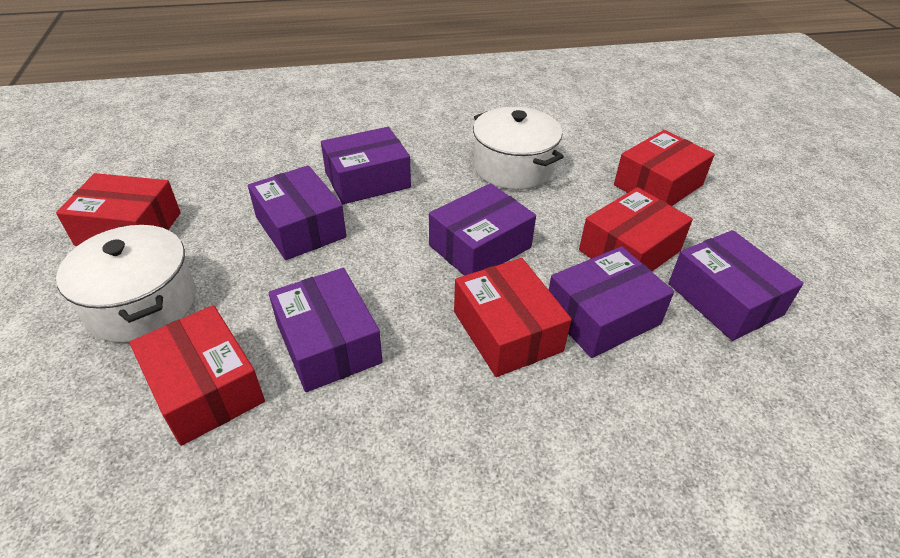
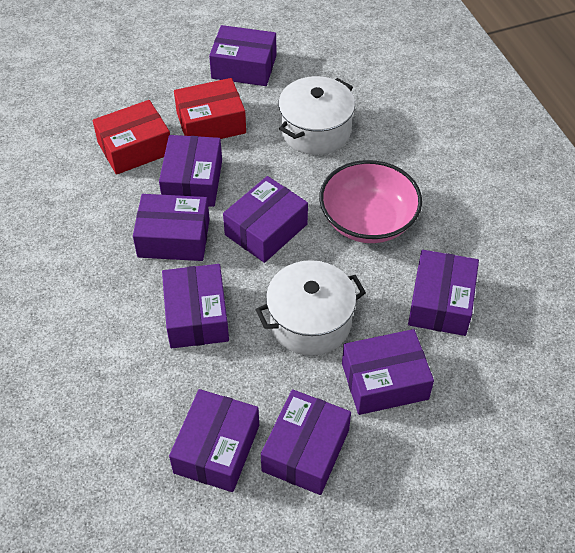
pink bowl: 0 -> 1
purple box: 6 -> 9
red box: 5 -> 2

